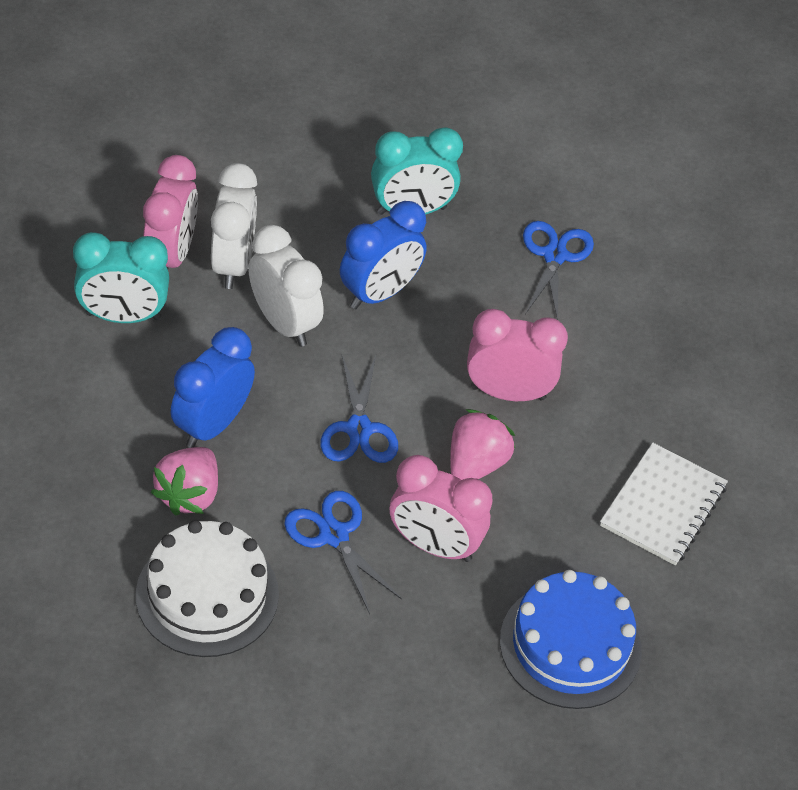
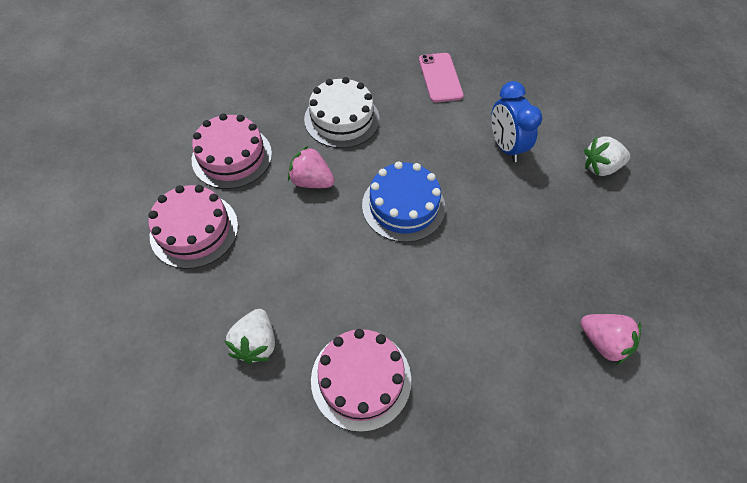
blue clock: 2 -> 1
blue scissors: 3 -> 0
pink cake: 0 -> 3
pink clock: 3 -> 0
pink phone: 0 -> 1
turquoise clock: 2 -> 0
white clock: 2 -> 0
white notebook: 1 -> 0
white strawberry: 0 -> 2

